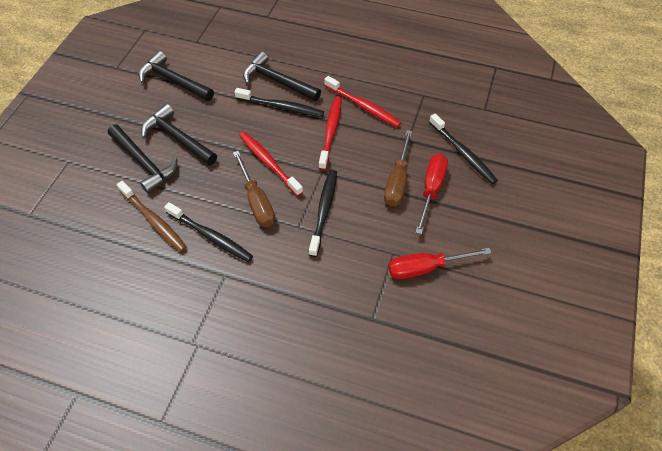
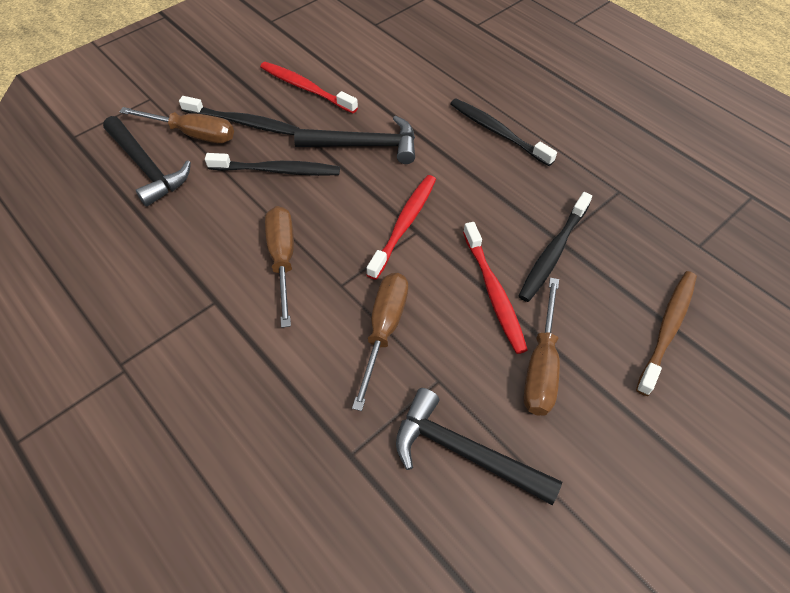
black hammer: 4 -> 3
brown screwdriver: 2 -> 4
red screwdriver: 2 -> 0

